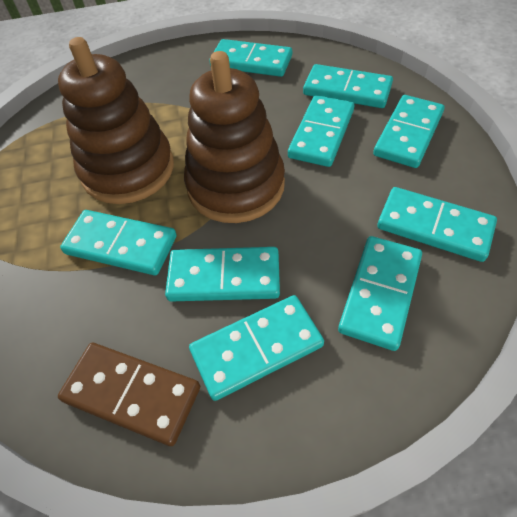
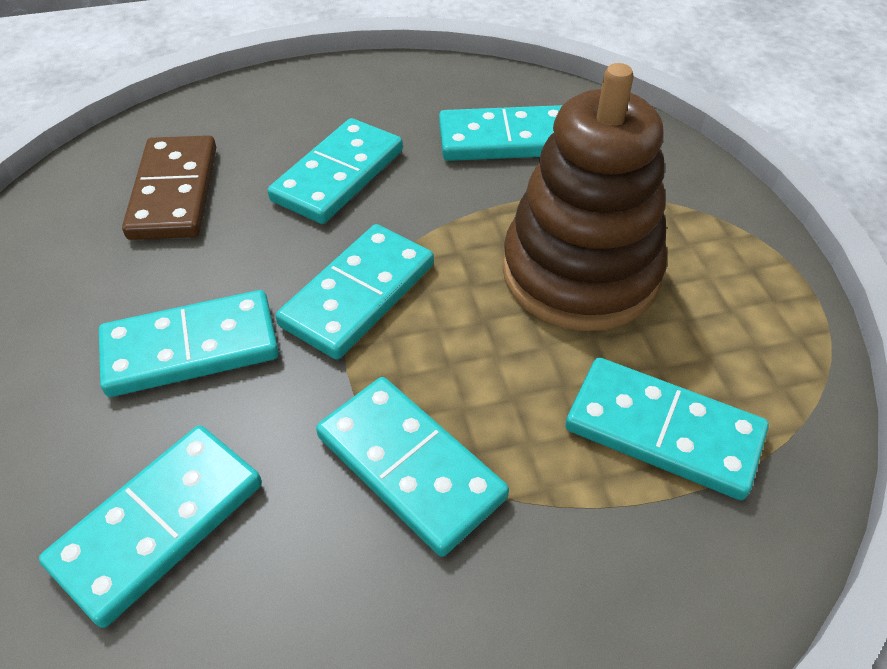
brown stacking toy: 2 -> 1
turquoise domino: 9 -> 7

